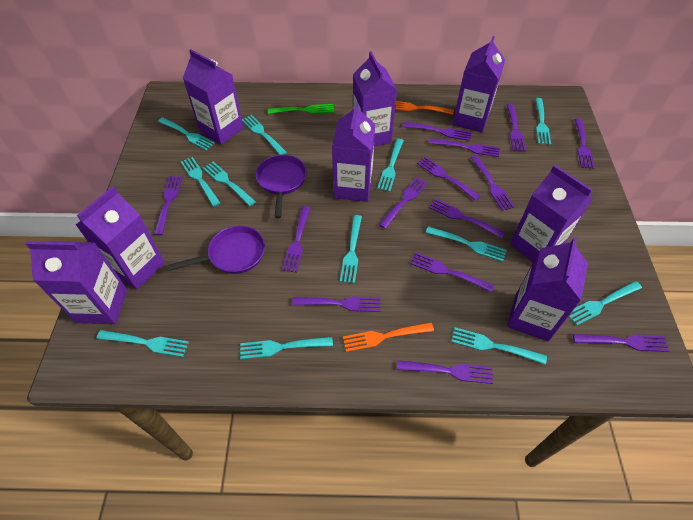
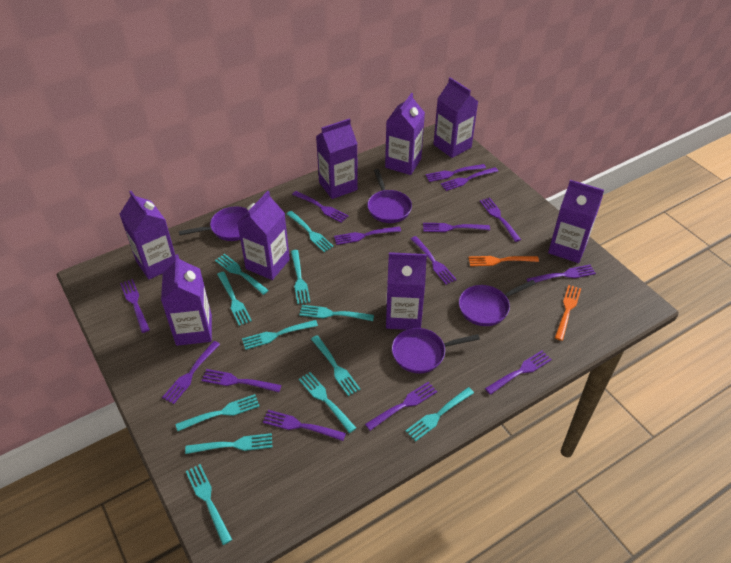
green fork: 1 -> 0
purple pan: 2 -> 4

